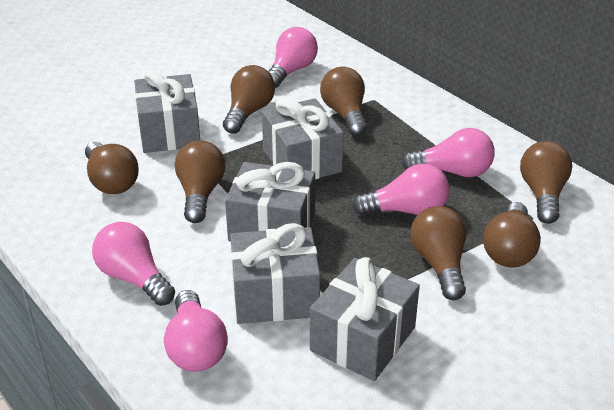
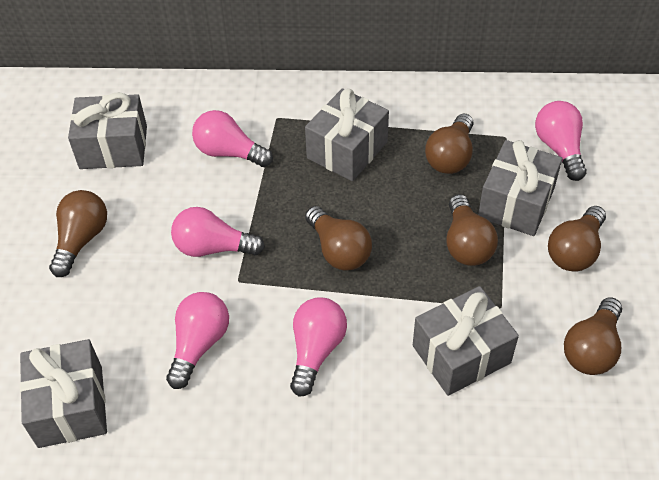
brown light bulb: 7 -> 6

